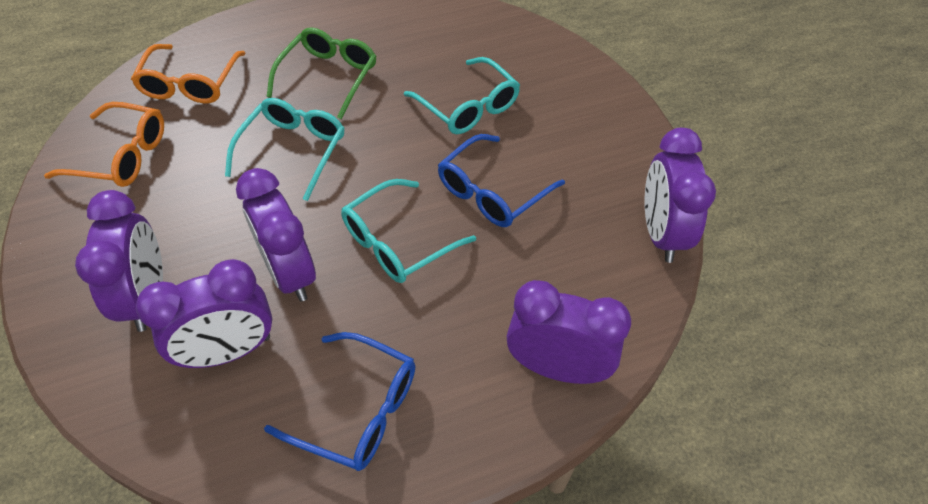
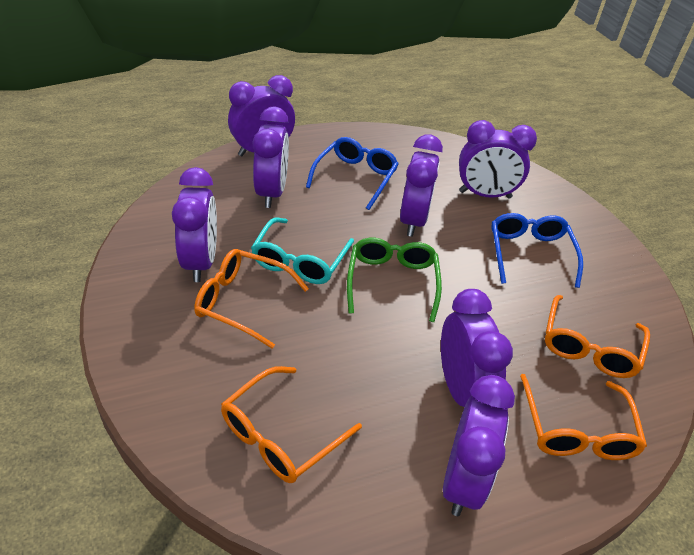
orange glasses: 2 -> 4
purple clock: 5 -> 7
turquoise glasses: 3 -> 1

